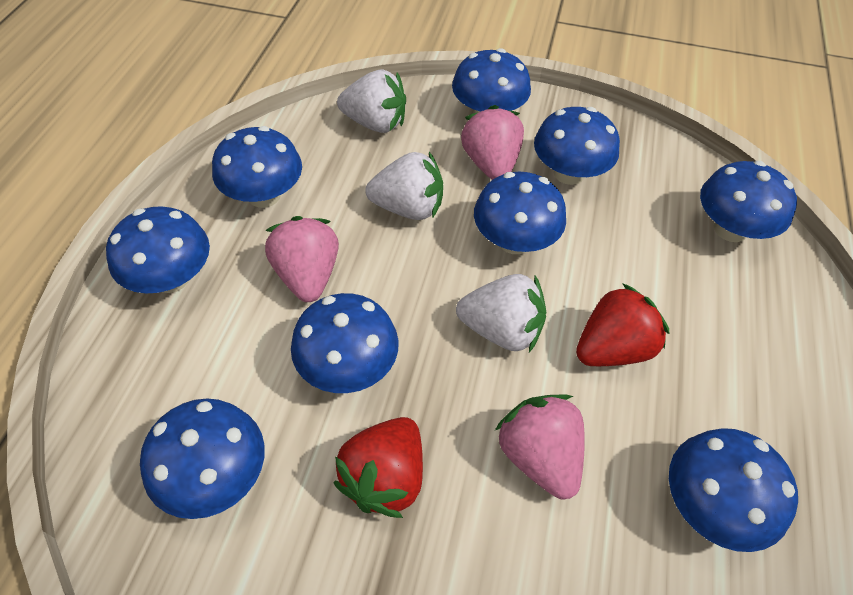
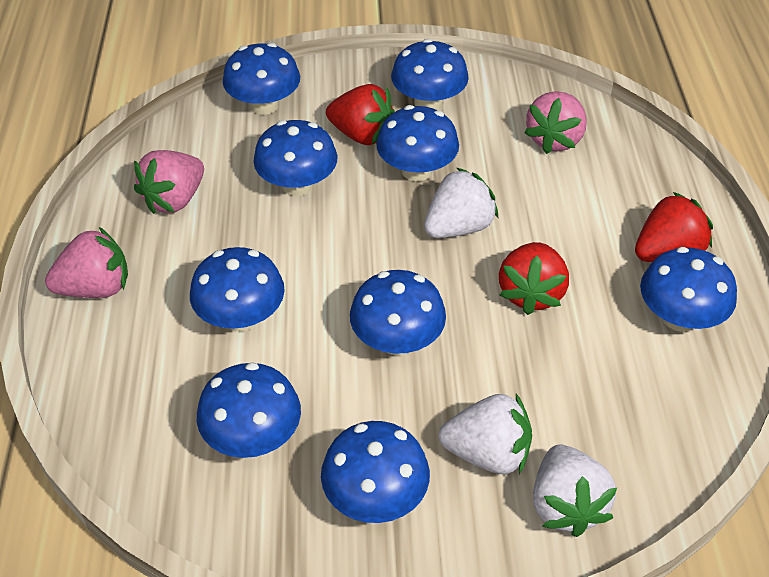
red strawberry: 2 -> 3

